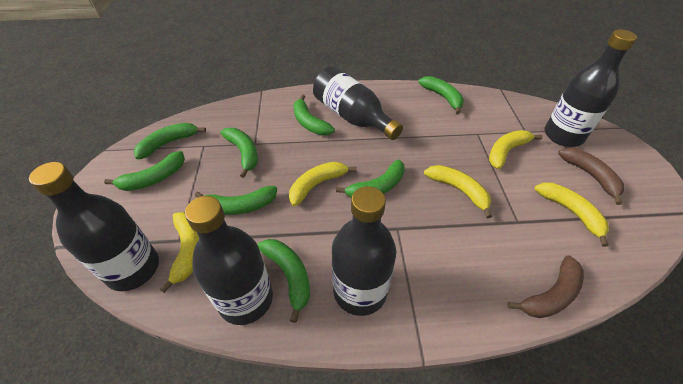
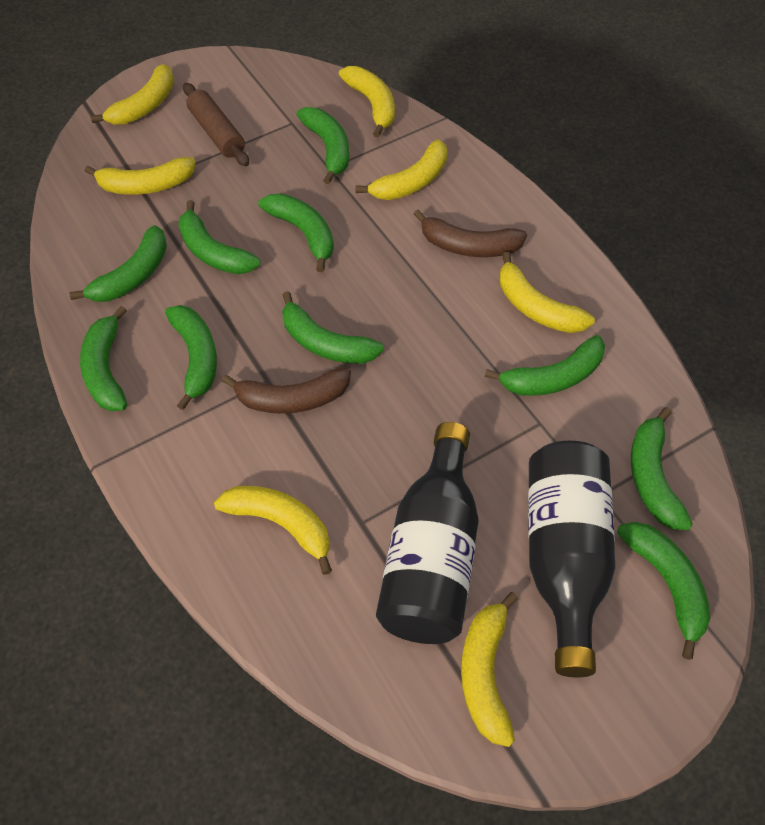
black bottle: 5 -> 2
brown rolling pin: 0 -> 1
green banana: 8 -> 10
yellow banana: 5 -> 7

